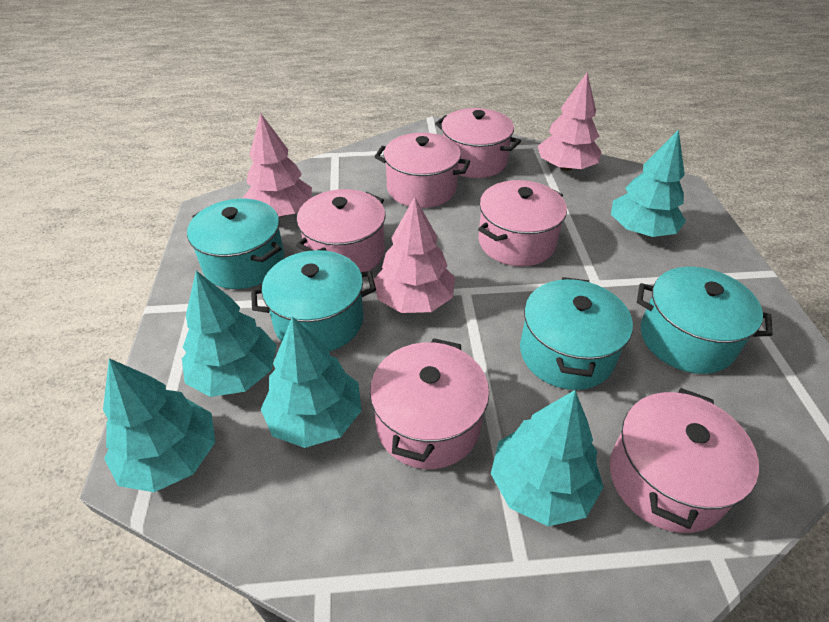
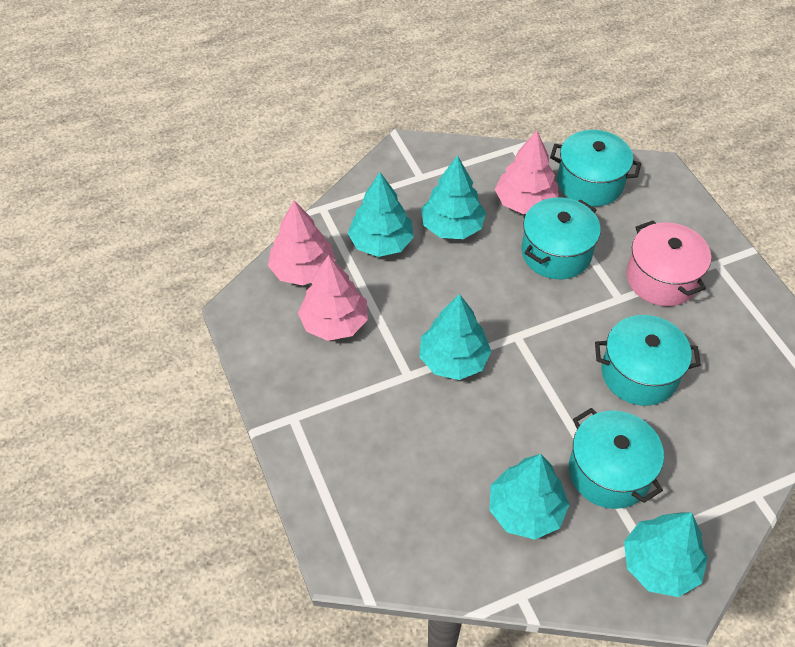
pink pot: 6 -> 1

